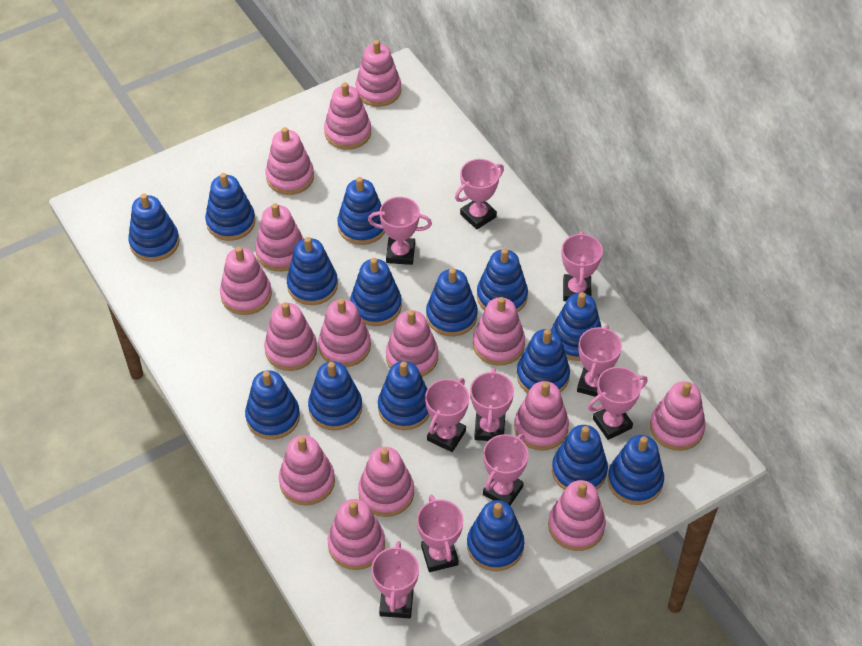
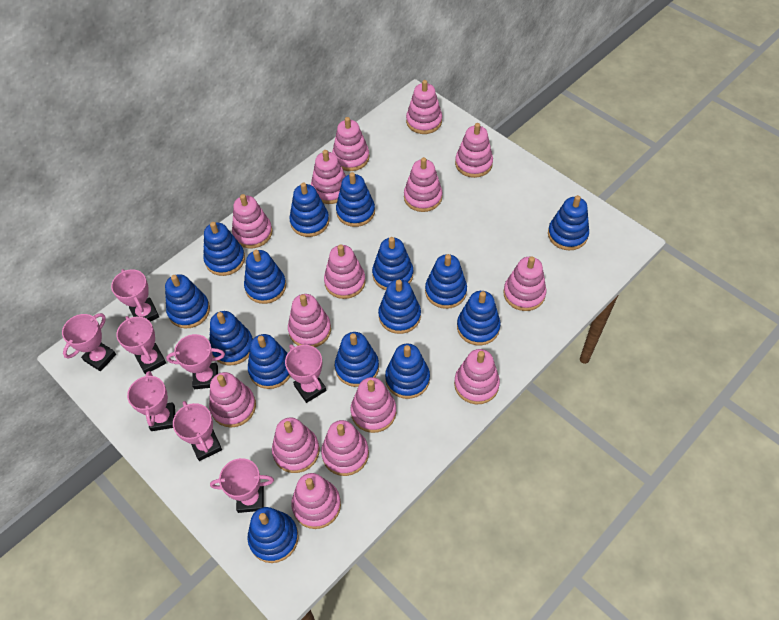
pink trophy: 10 -> 8

